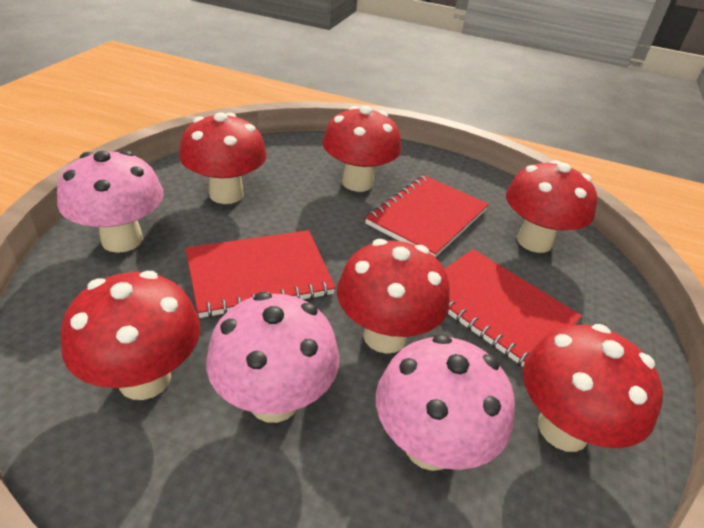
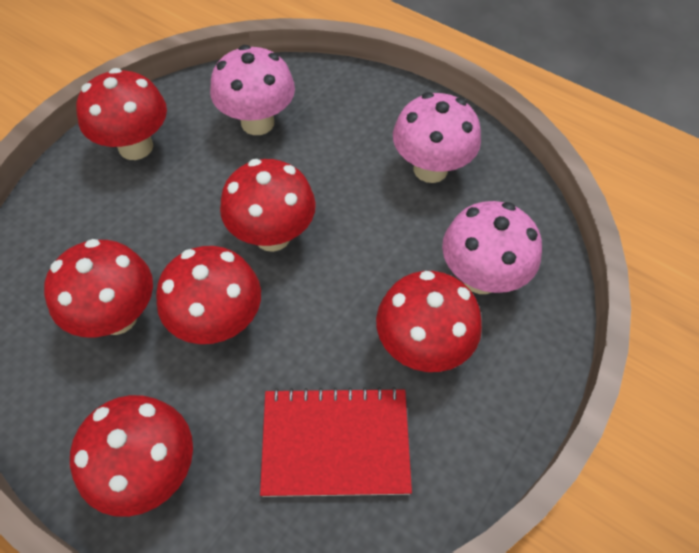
red notebook: 3 -> 1

